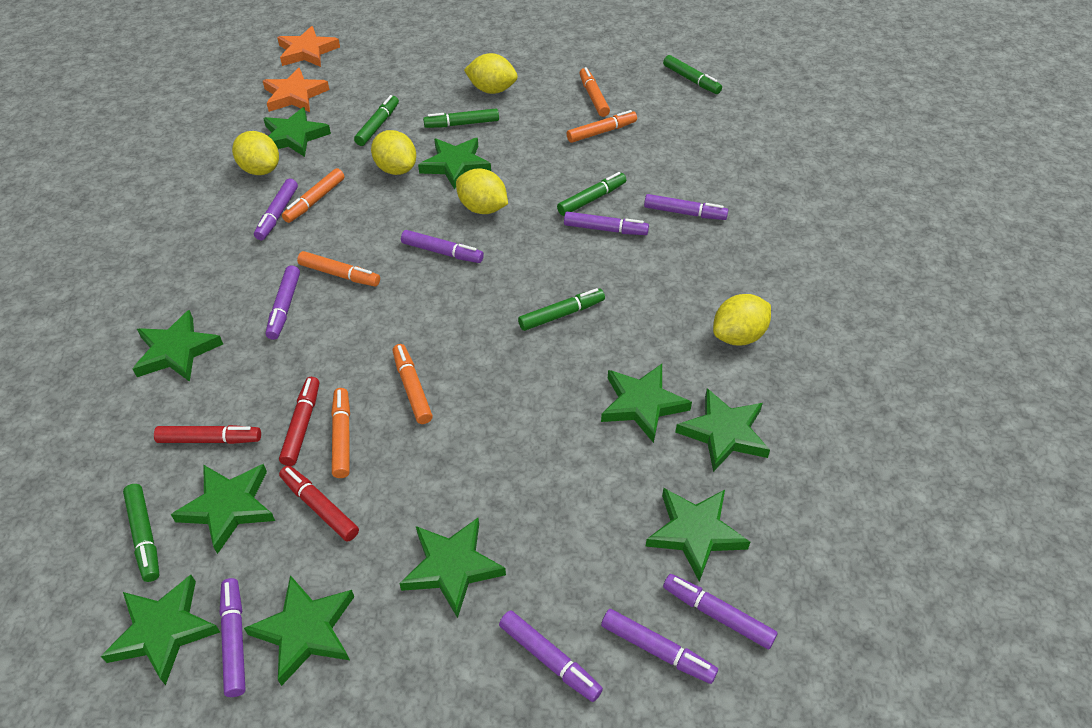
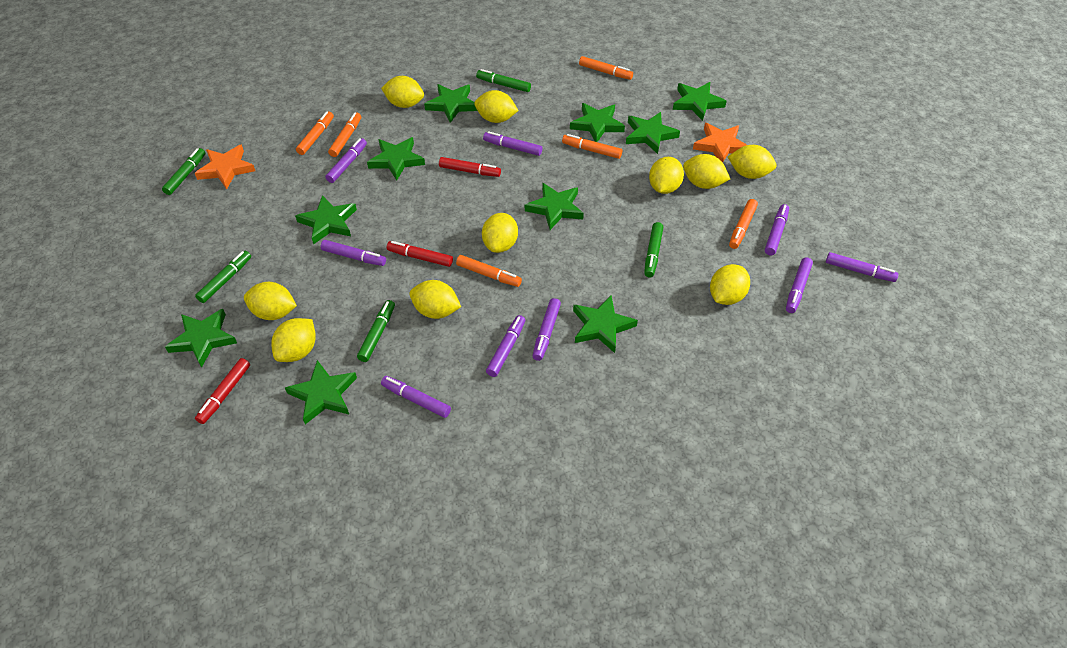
green marker: 6 -> 5
yellow lemon: 5 -> 10

